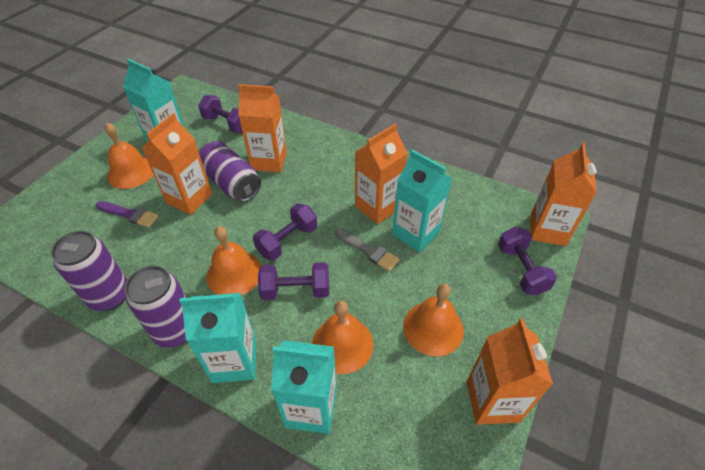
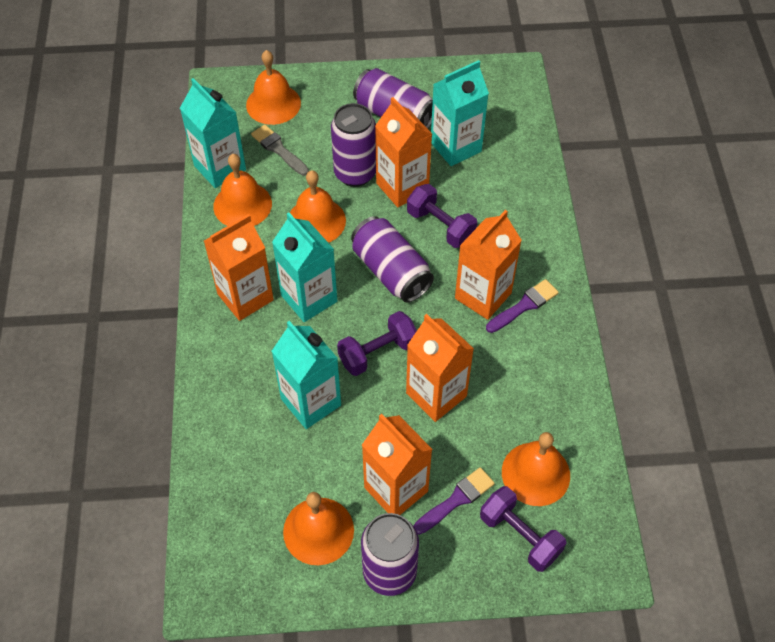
orange bell: 4 -> 5
purple brush: 1 -> 2
purple can: 3 -> 4
purple dumbbell: 4 -> 3

